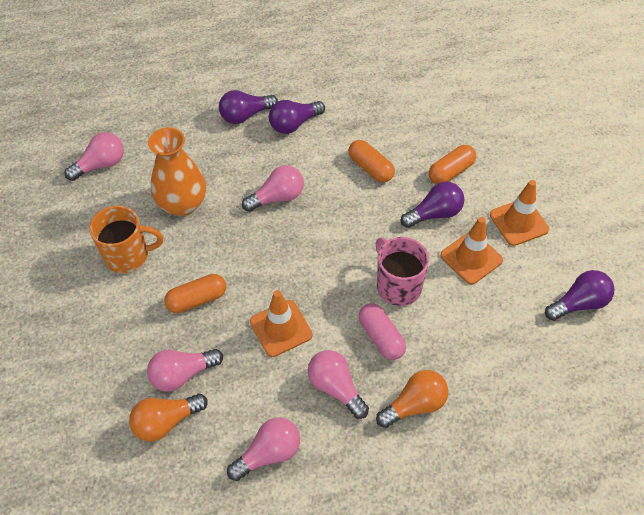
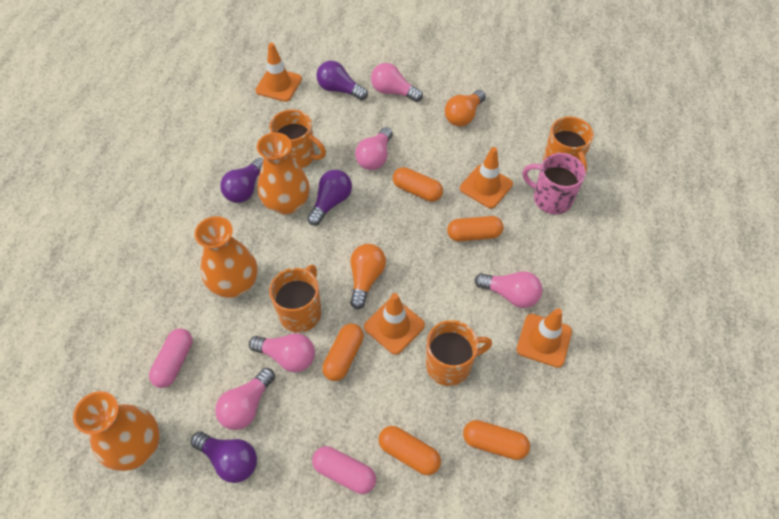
orange capsule: 3 -> 5
orange mug: 1 -> 4
orange traffic cone: 3 -> 4
orange vase: 1 -> 3
pink capsule: 1 -> 2

